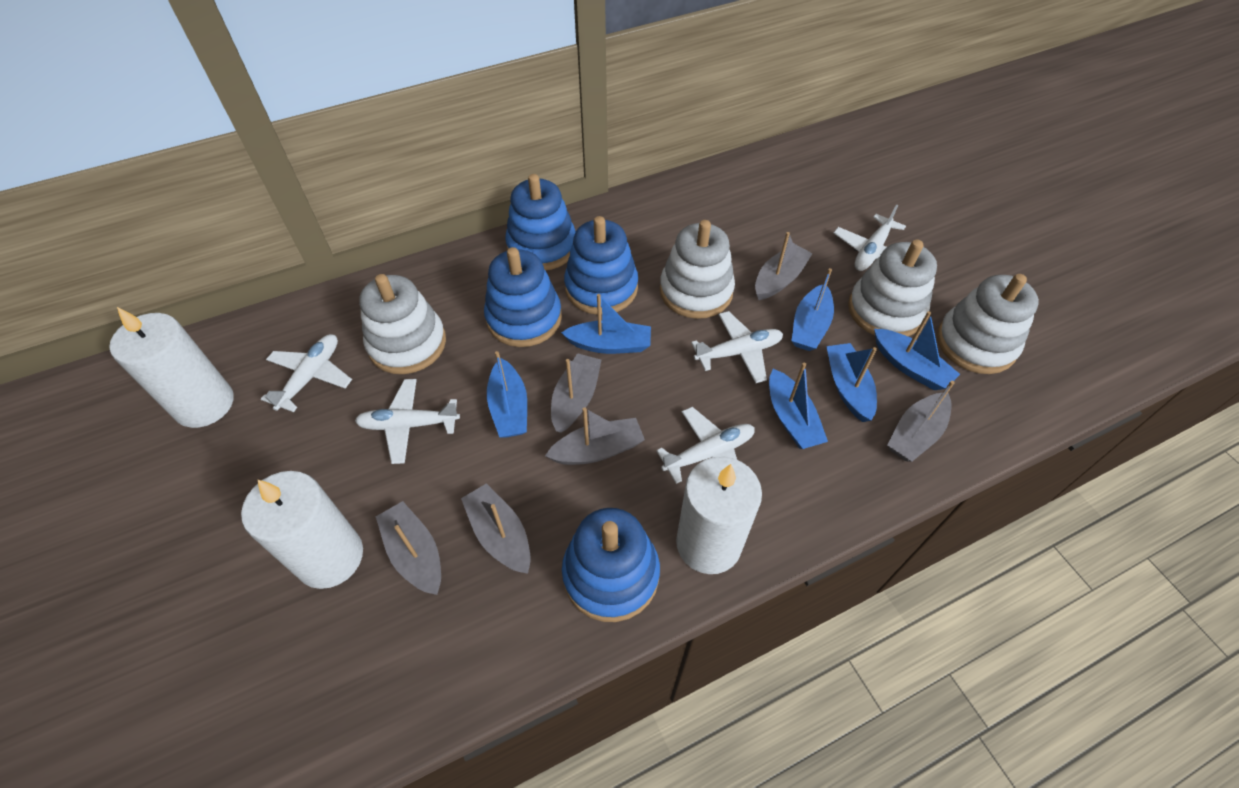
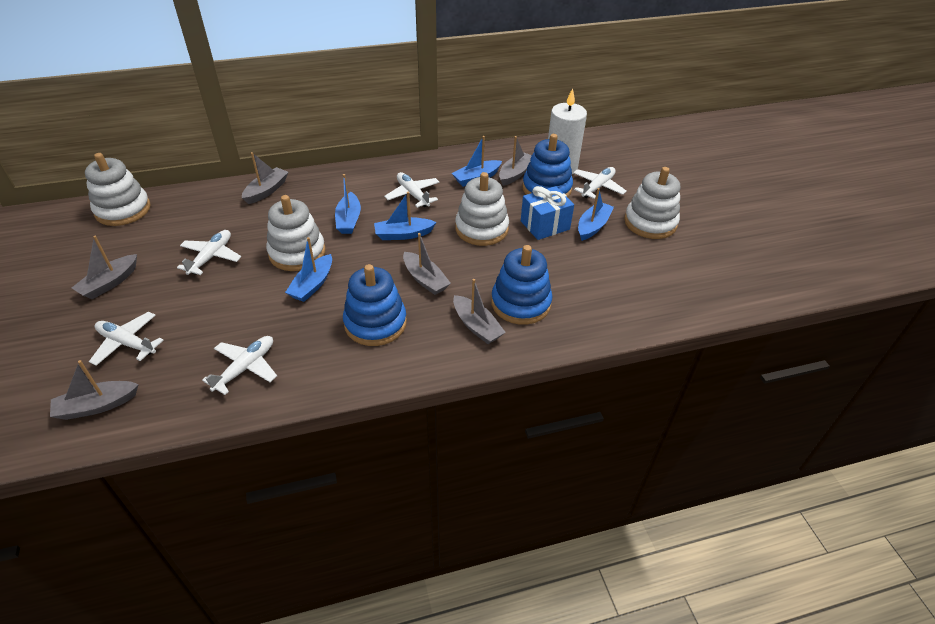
blue boat: 6 -> 5
blue gift: 0 -> 1
blue stacking toy: 4 -> 3
white candle: 3 -> 1

